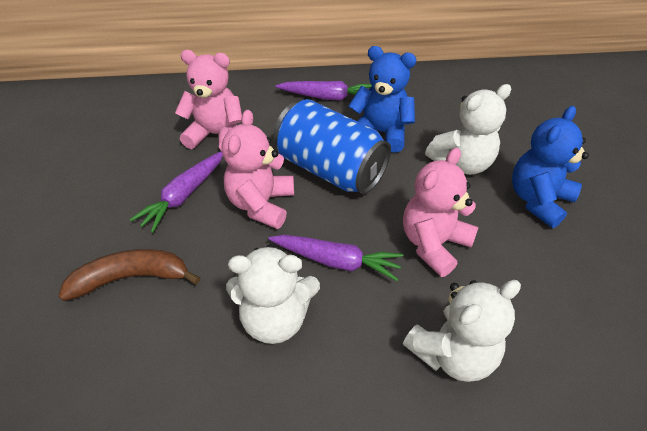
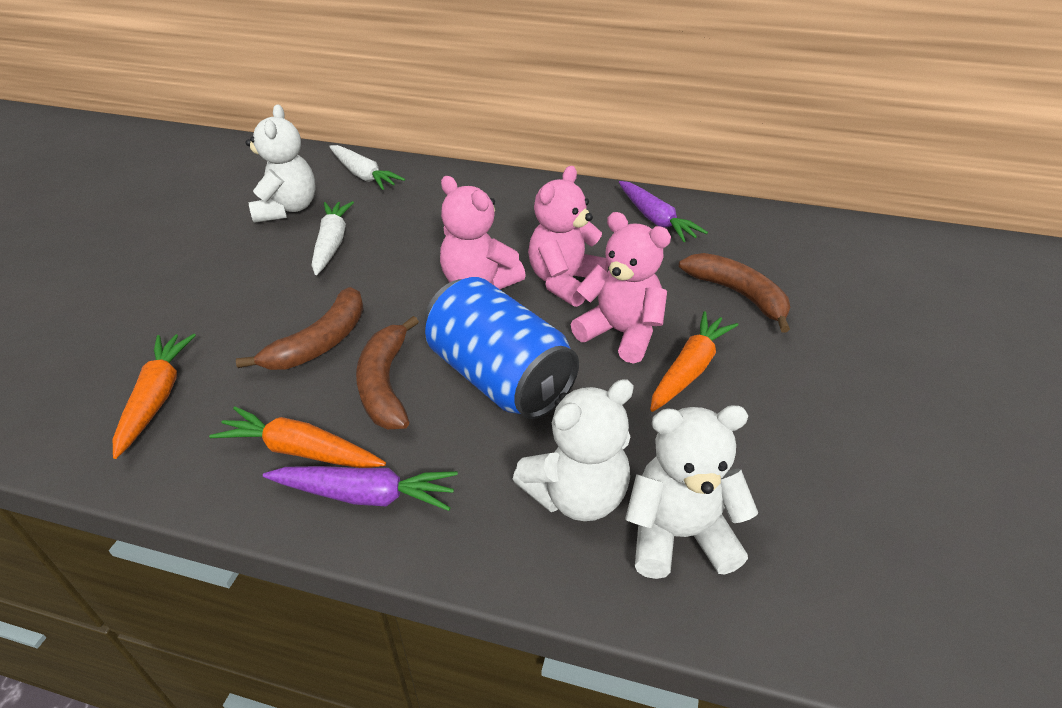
blue teddy bear: 2 -> 0
brown banana: 1 -> 3
orange carrot: 0 -> 3
purple carrot: 3 -> 2
white carrot: 0 -> 2

